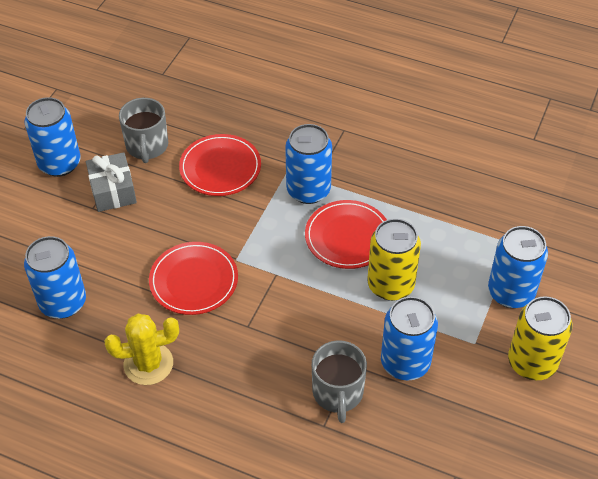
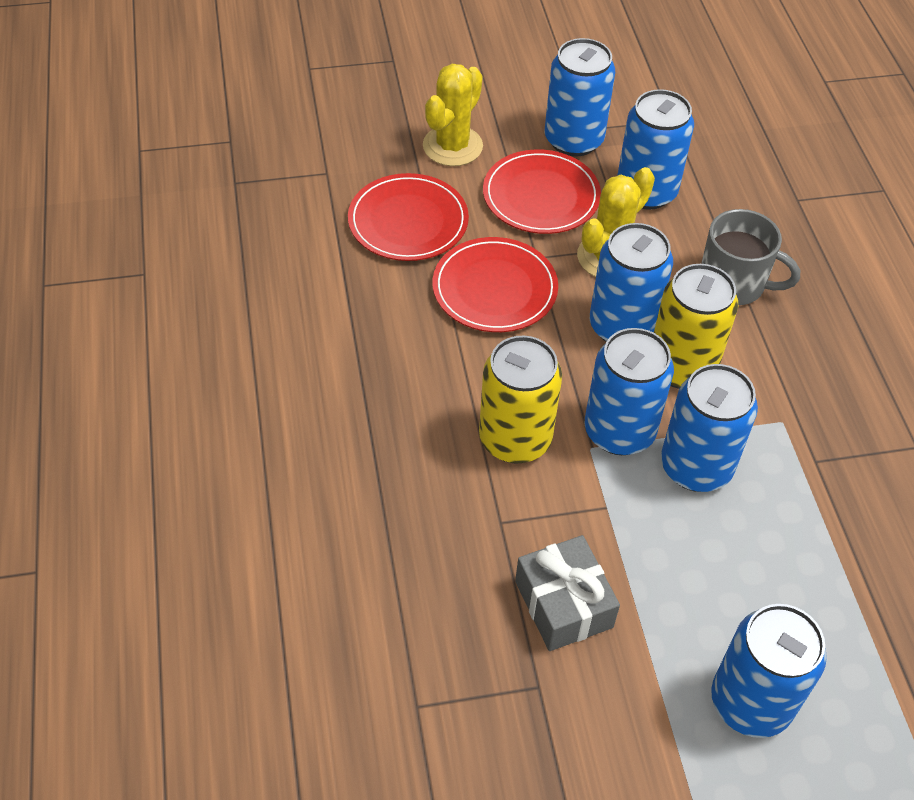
blue can: 5 -> 6
grey mug: 2 -> 1
yellow cactus: 1 -> 2

